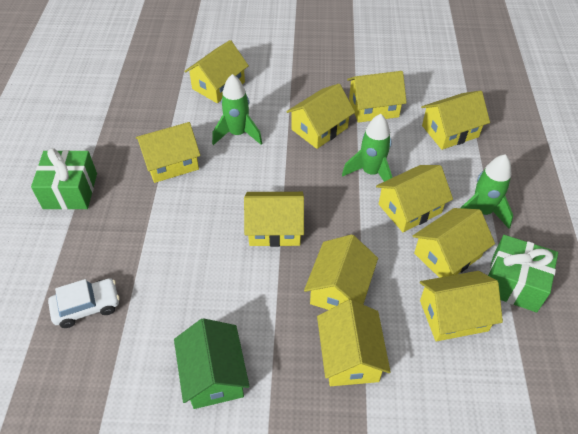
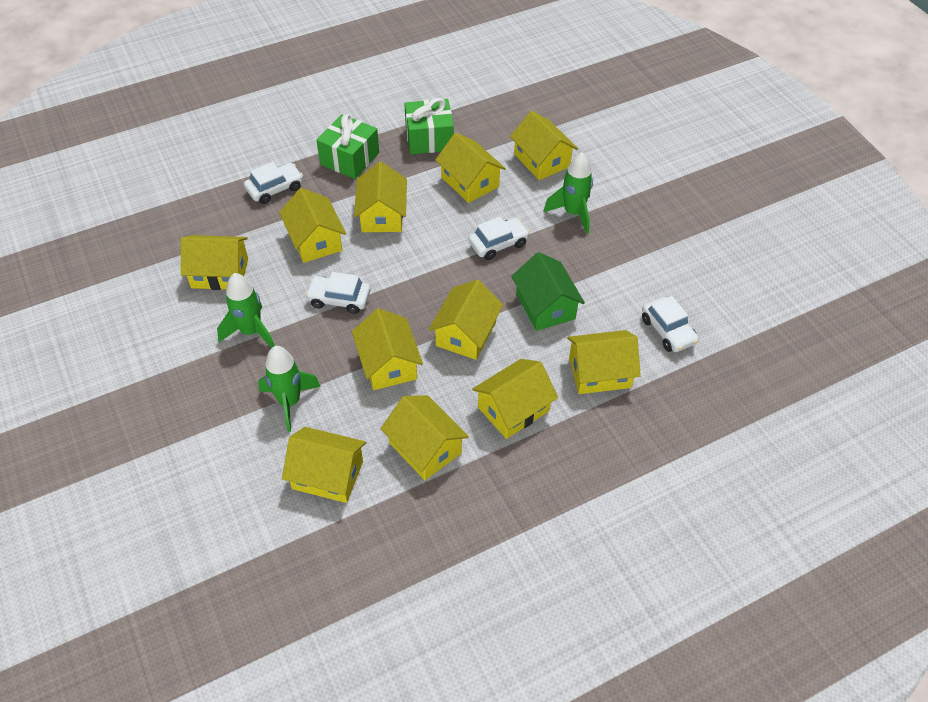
white car: 1 -> 4

